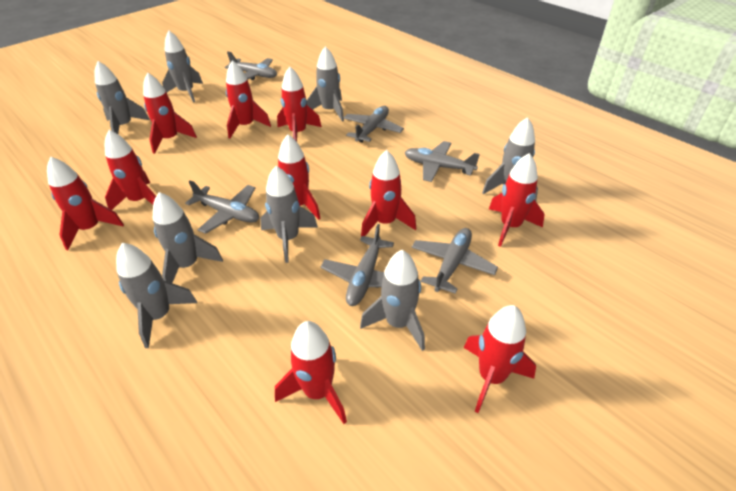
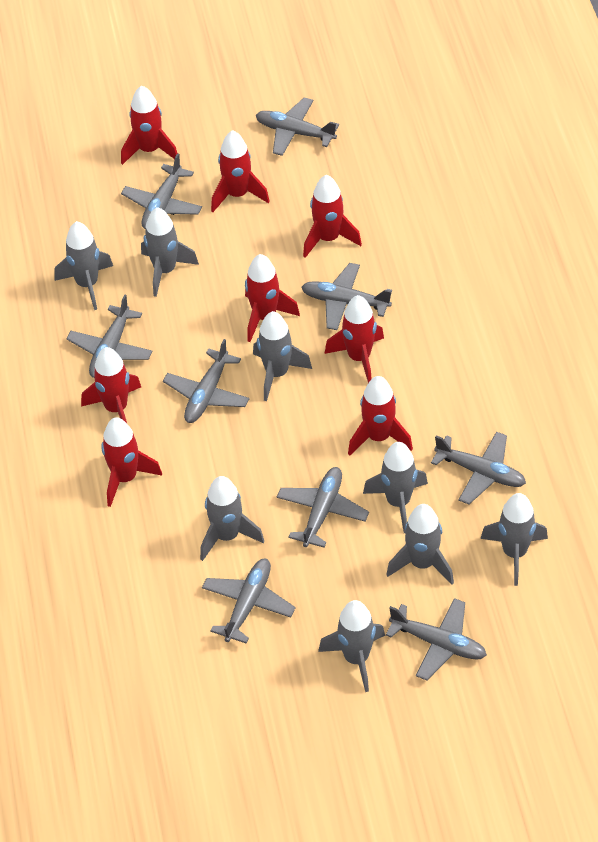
grey plane: 6 -> 9
red rocket: 10 -> 8

